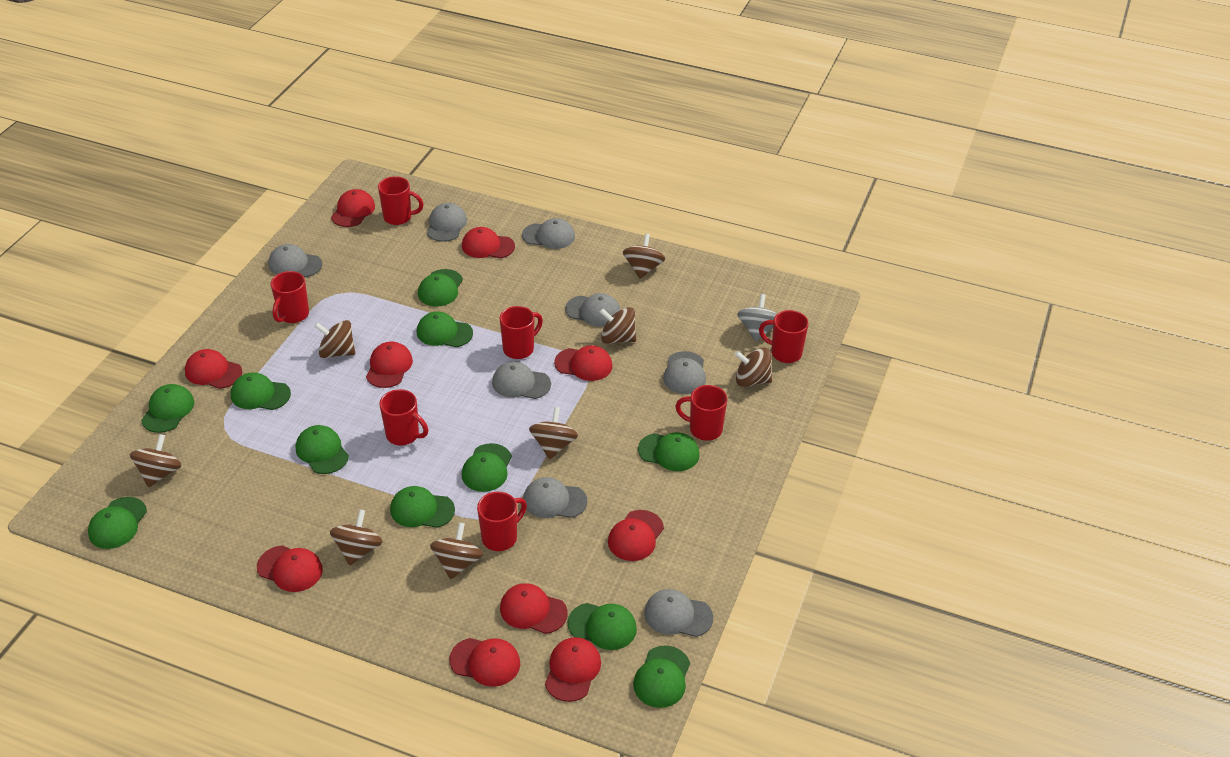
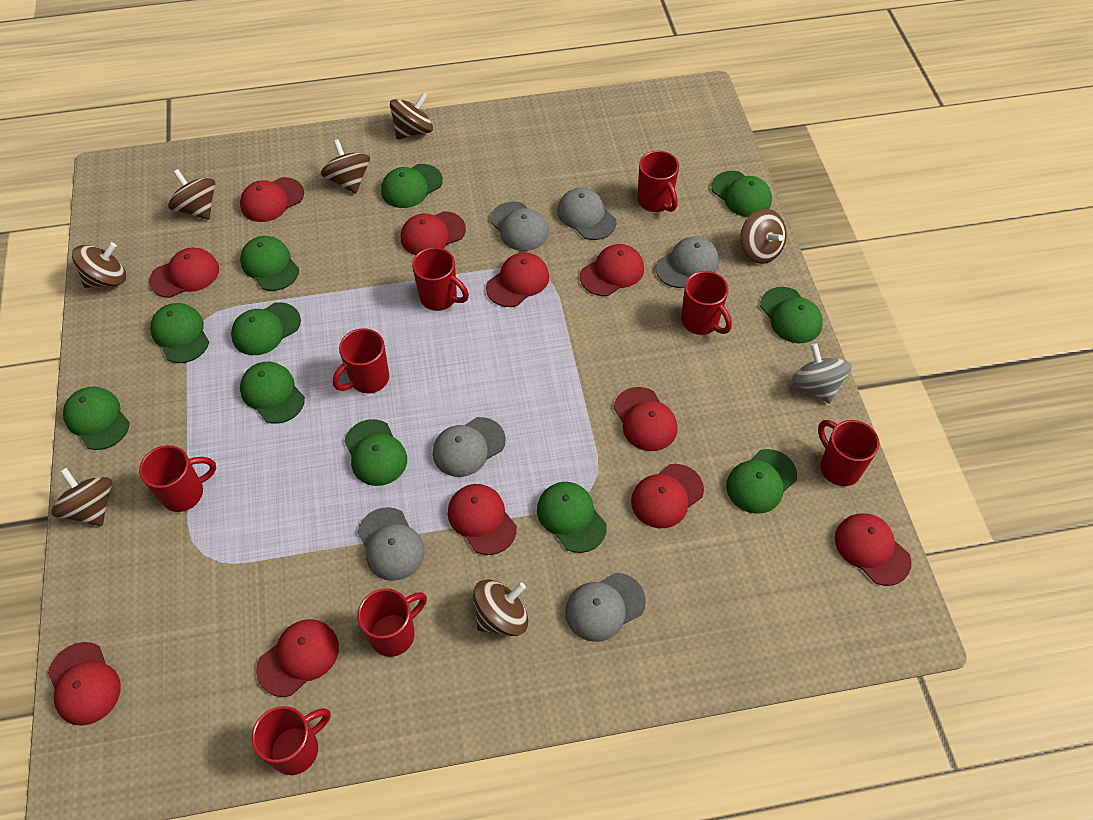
brown spinning top: 8 -> 7
grey cap: 8 -> 6
red cap: 10 -> 11
red mug: 7 -> 8

